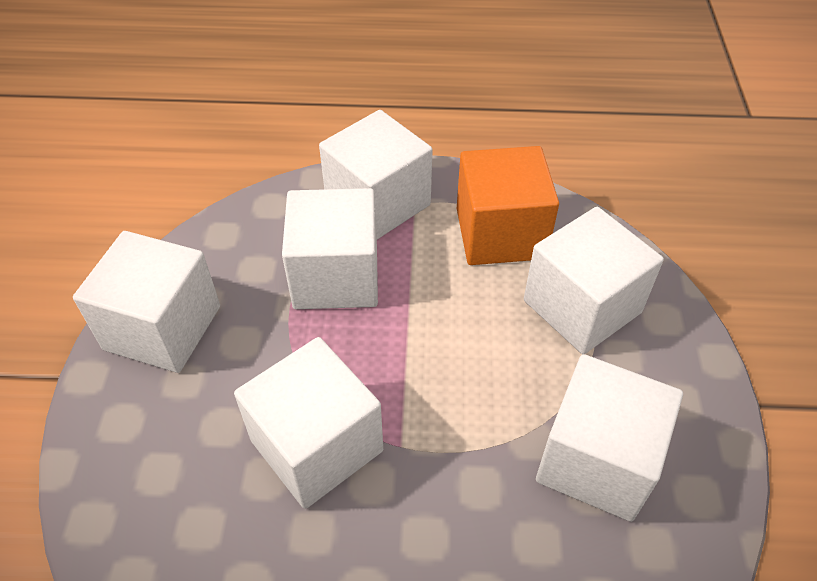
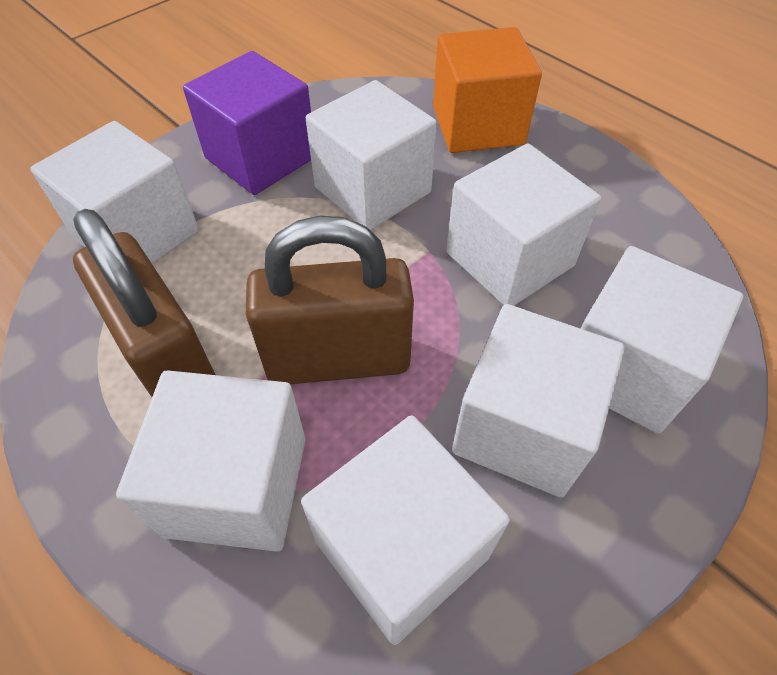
brown padlock: 0 -> 2
purple cube: 0 -> 1
white cube: 6 -> 7

